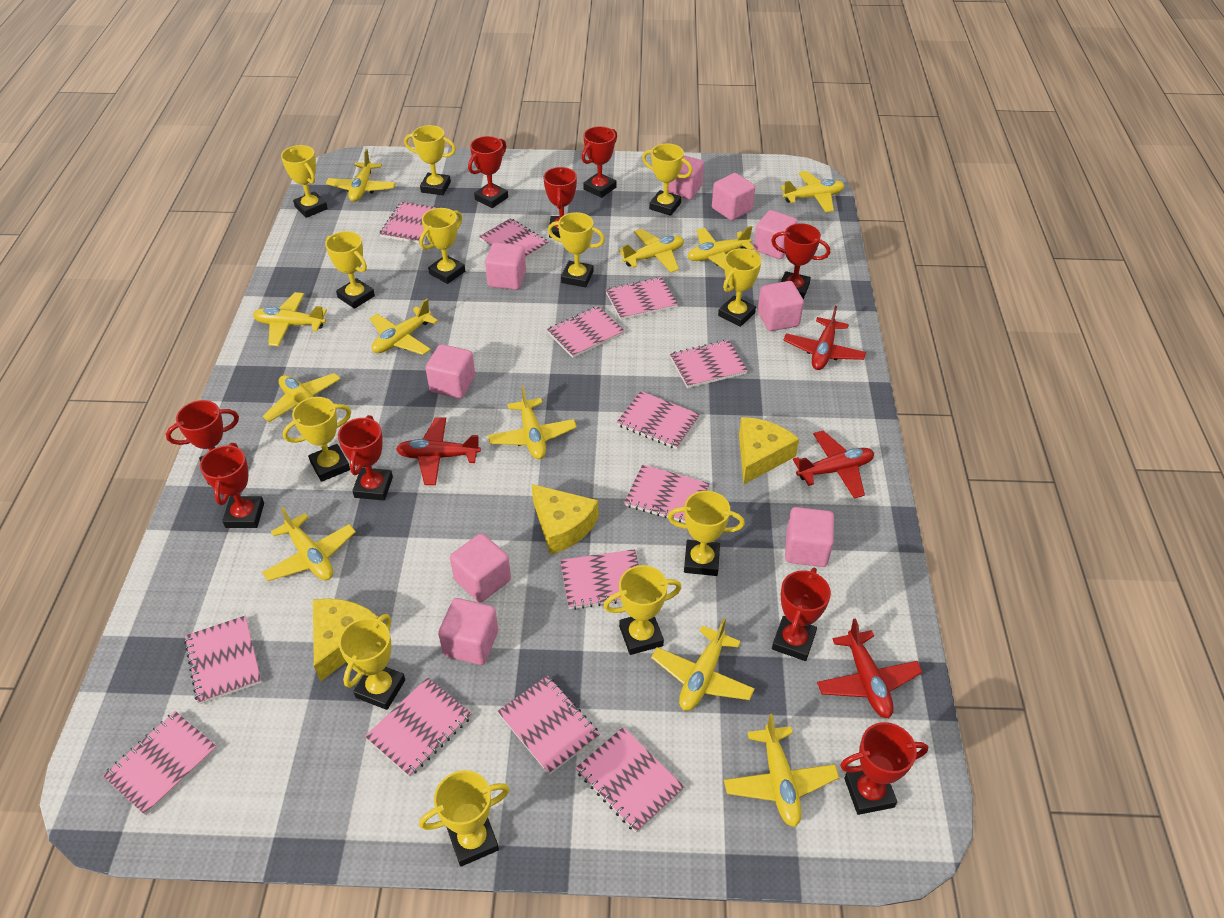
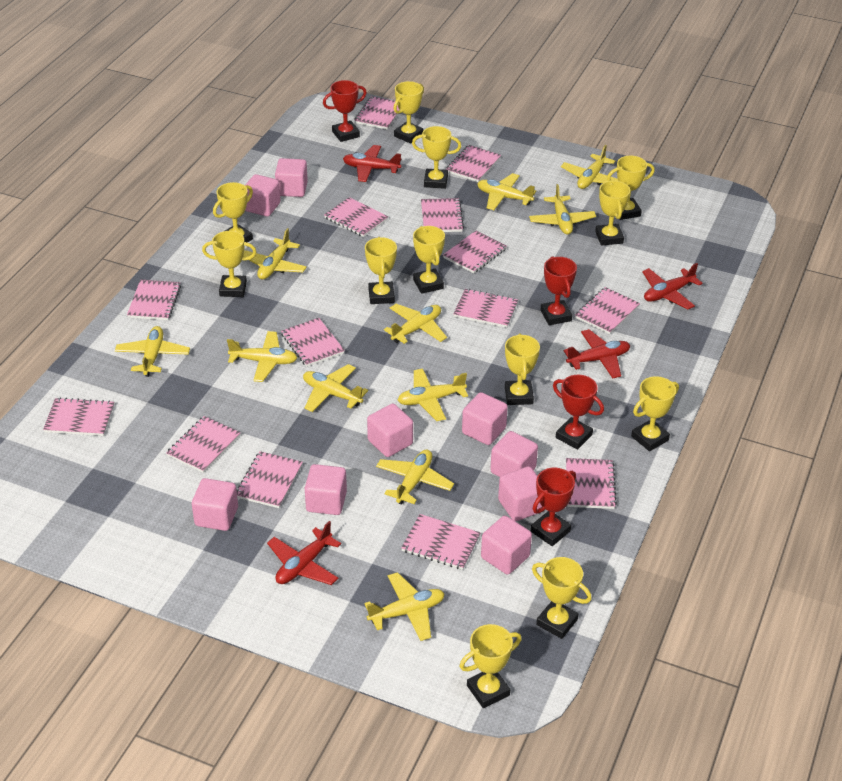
pink notebook: 13 -> 14
red trophy: 9 -> 4
yellow cheese: 3 -> 0

